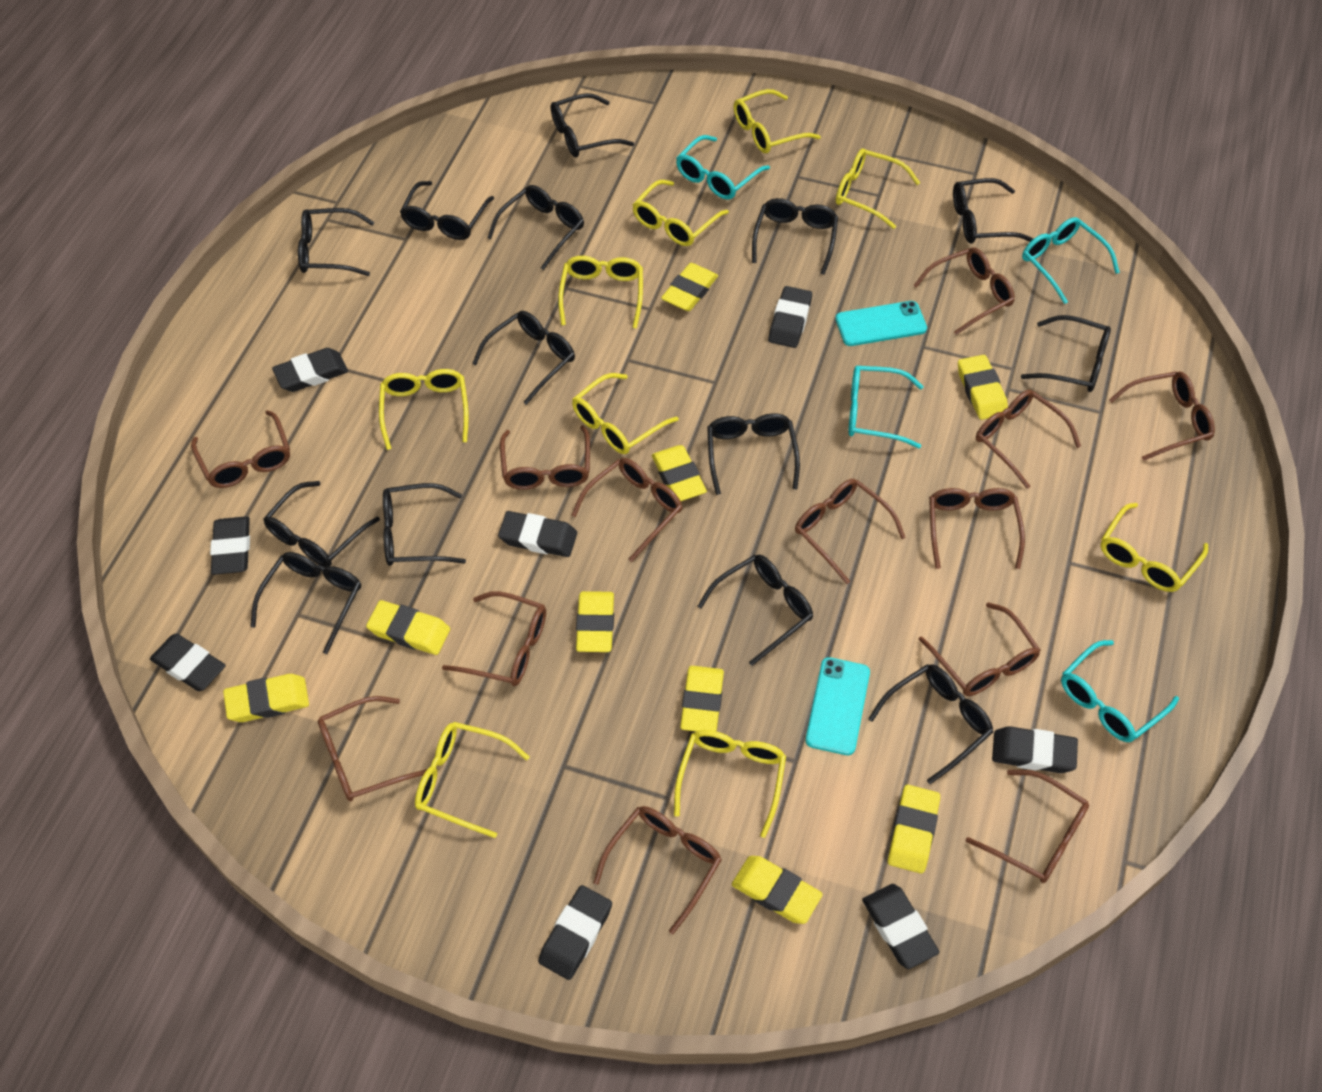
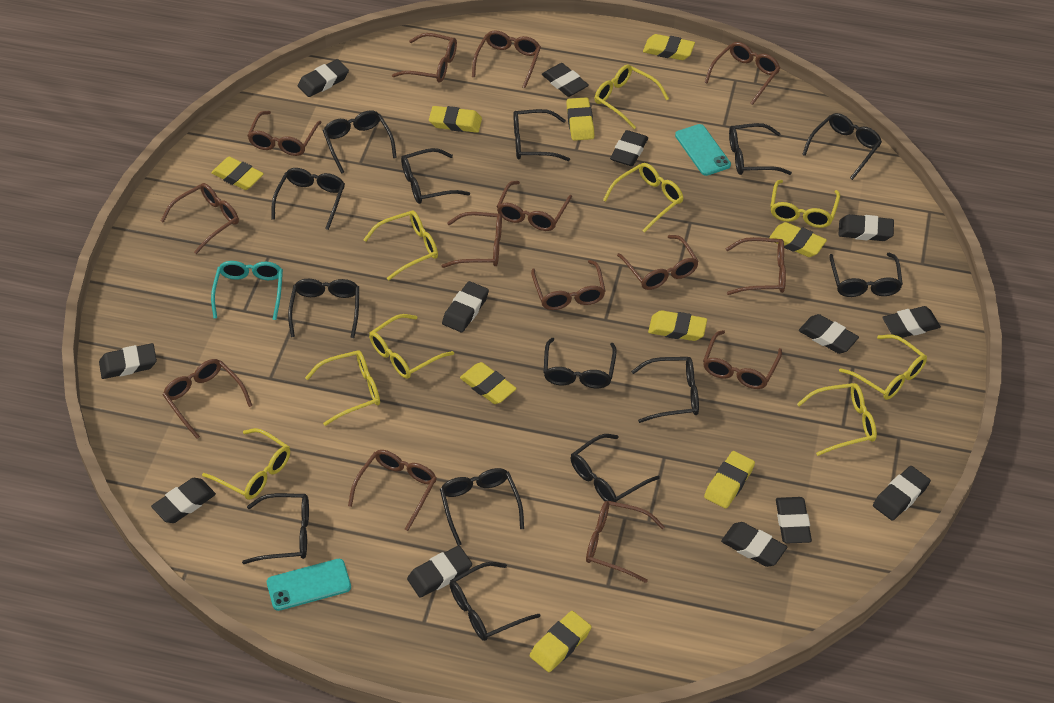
black eraser: 8 -> 13
brown glasses: 13 -> 14
turquoise glasses: 4 -> 1

